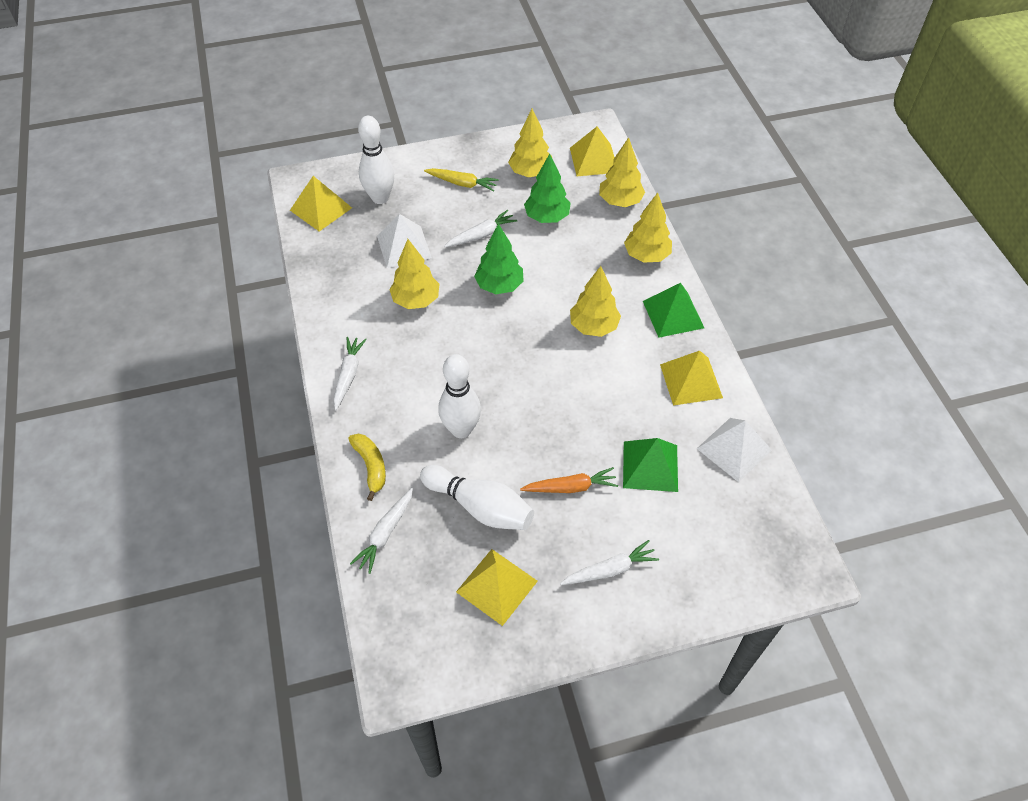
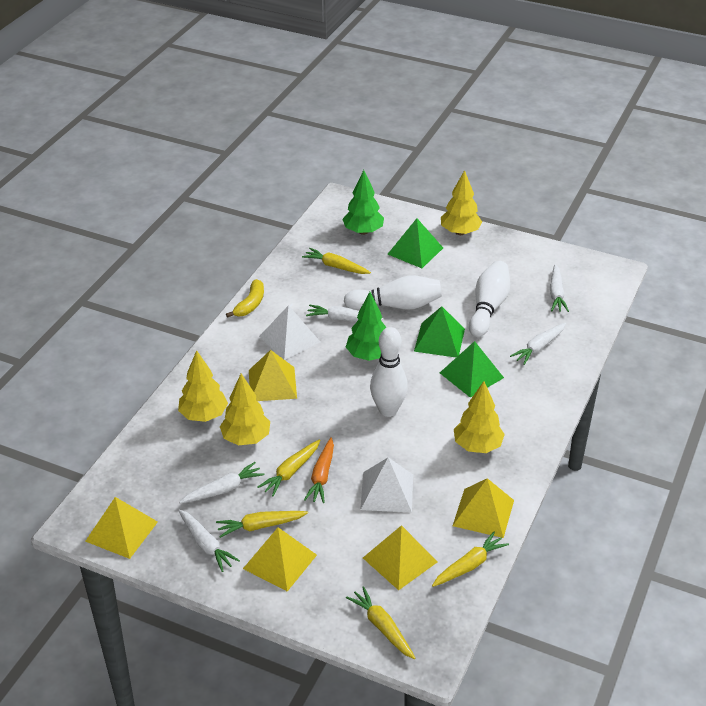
green pyramid: 2 -> 3
white carrot: 4 -> 5
yellow carrot: 1 -> 5
yellow pyramid: 4 -> 5
yellow tree: 5 -> 4

